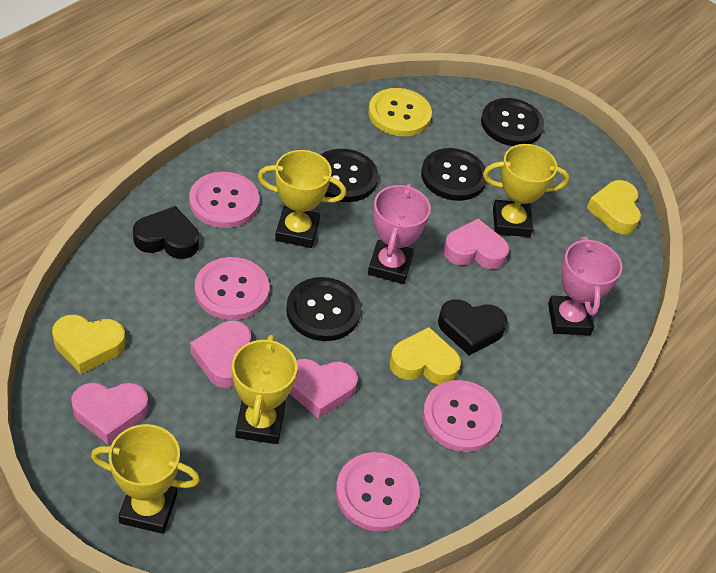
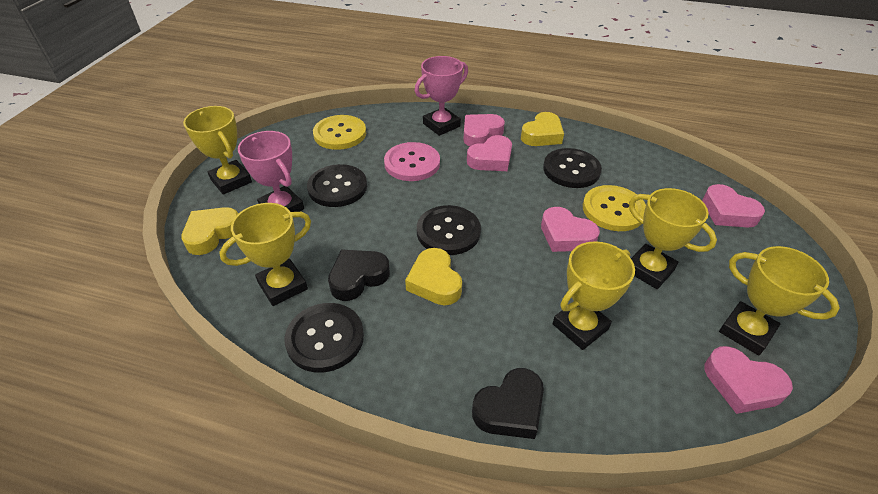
pink button: 4 -> 1
pink heart: 4 -> 5
yellow button: 1 -> 2
yellow trophy: 4 -> 5

